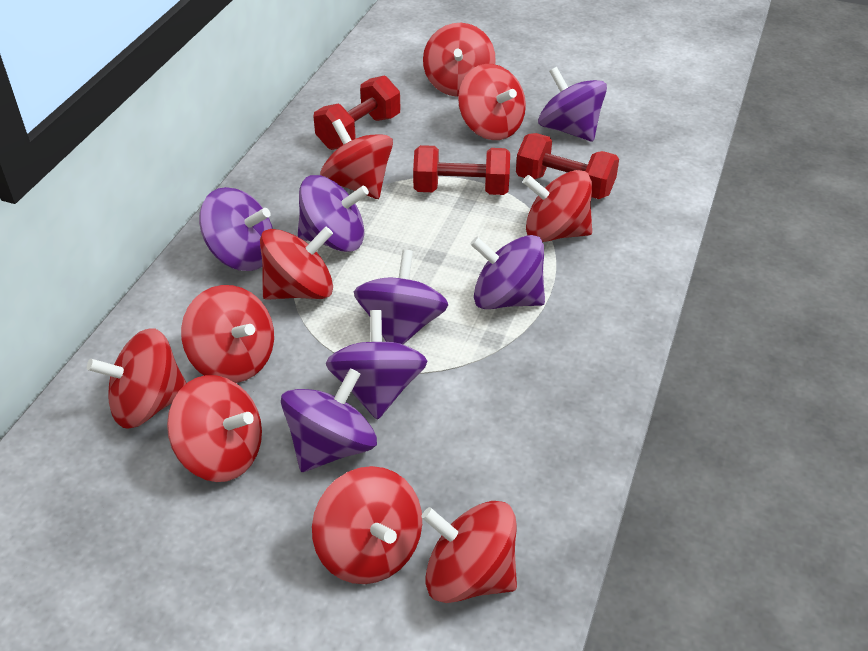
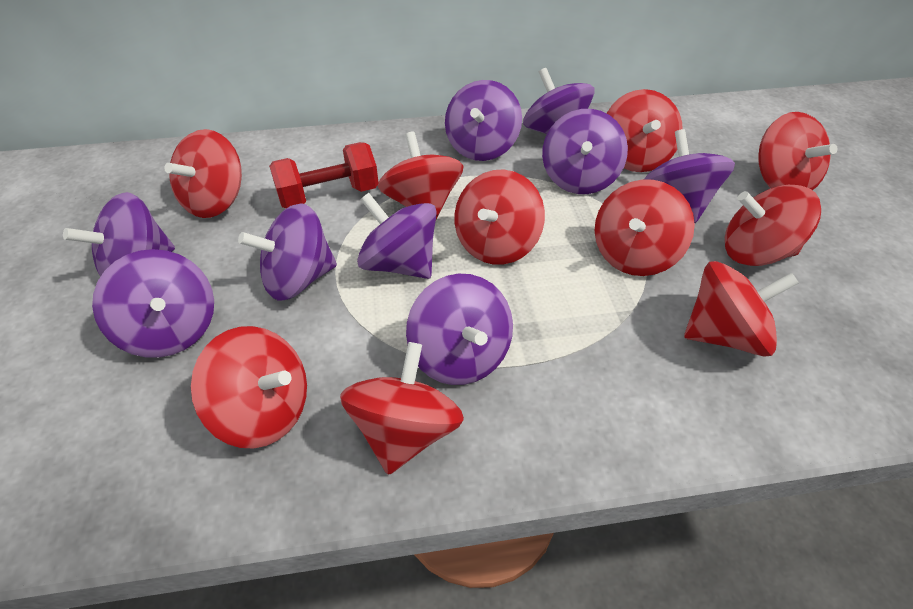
purple spinning top: 7 -> 9
red dumbbell: 3 -> 1

